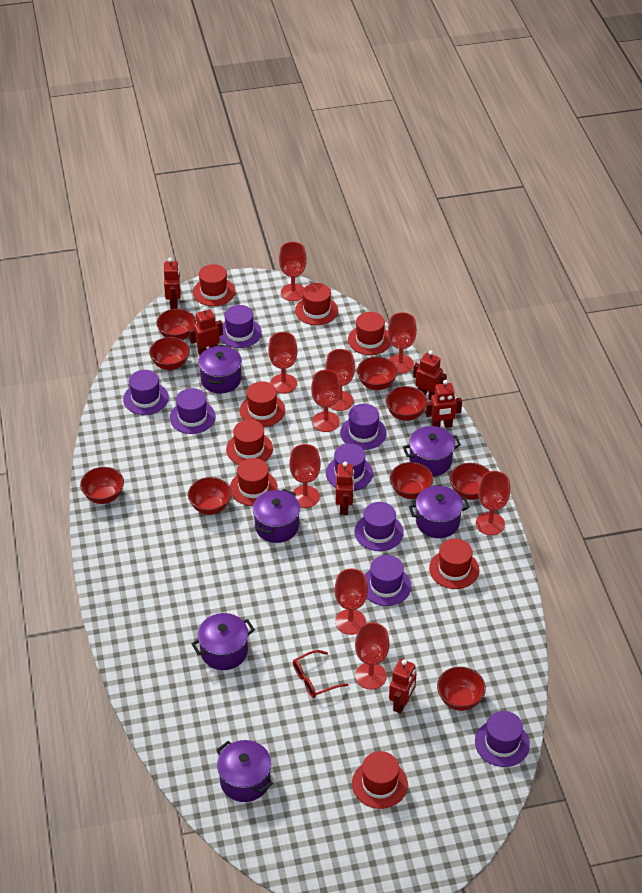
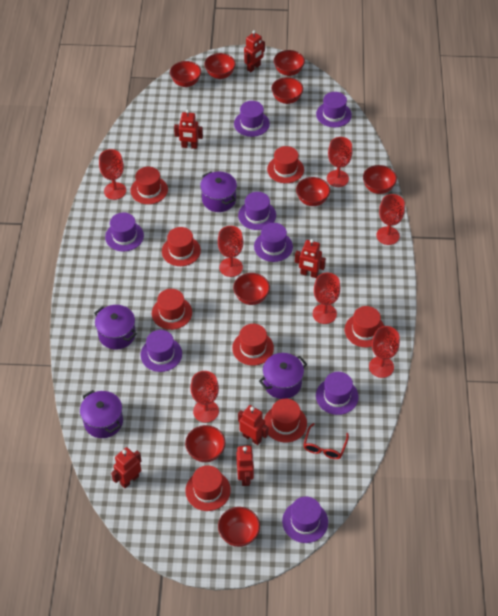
purple pot: 6 -> 4
red goblet: 9 -> 7

